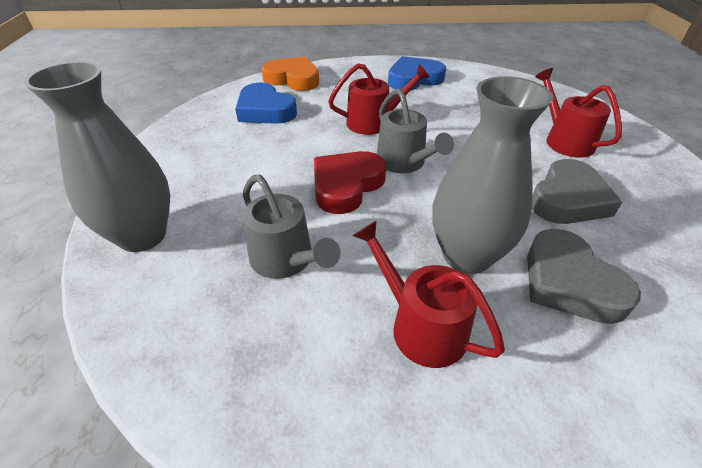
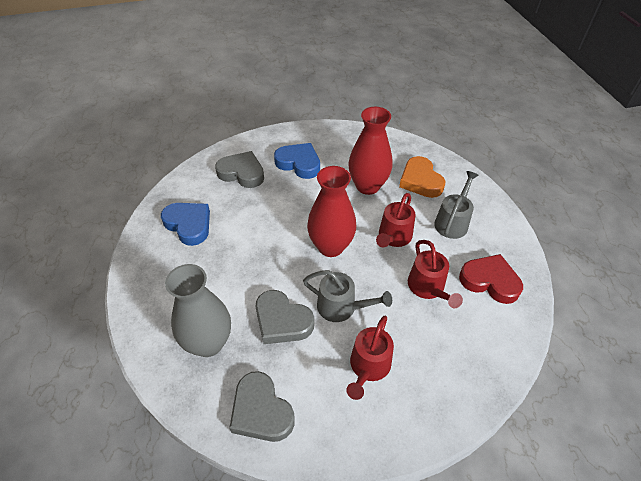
grey heart: 2 -> 3
grey vase: 2 -> 1
red vase: 0 -> 2

